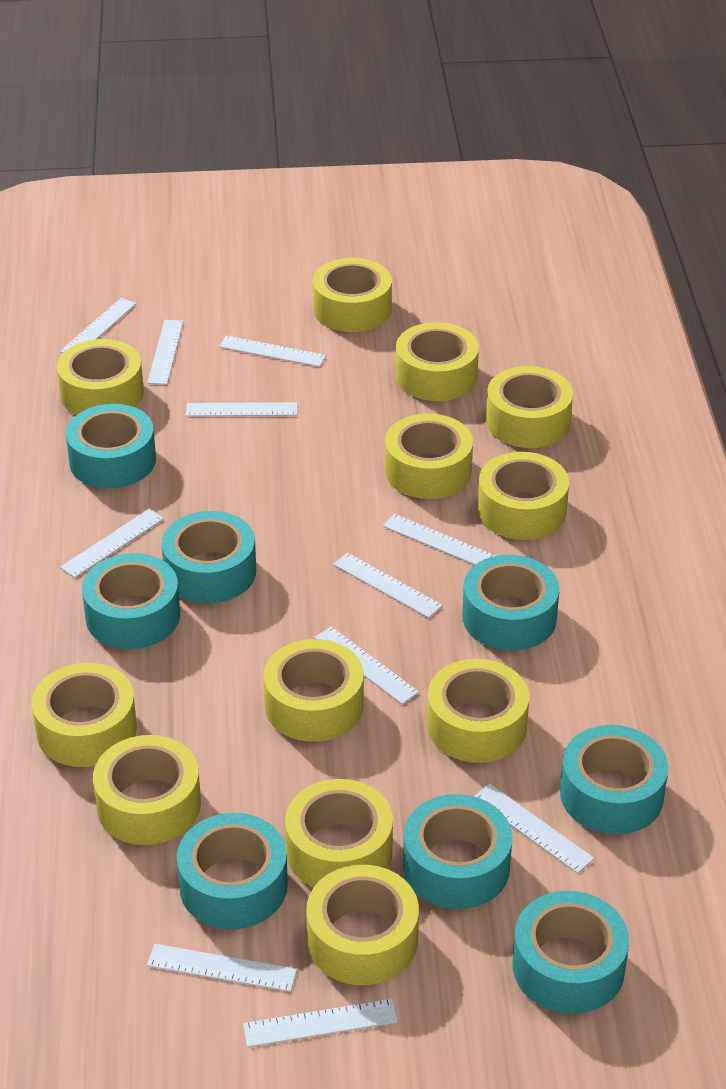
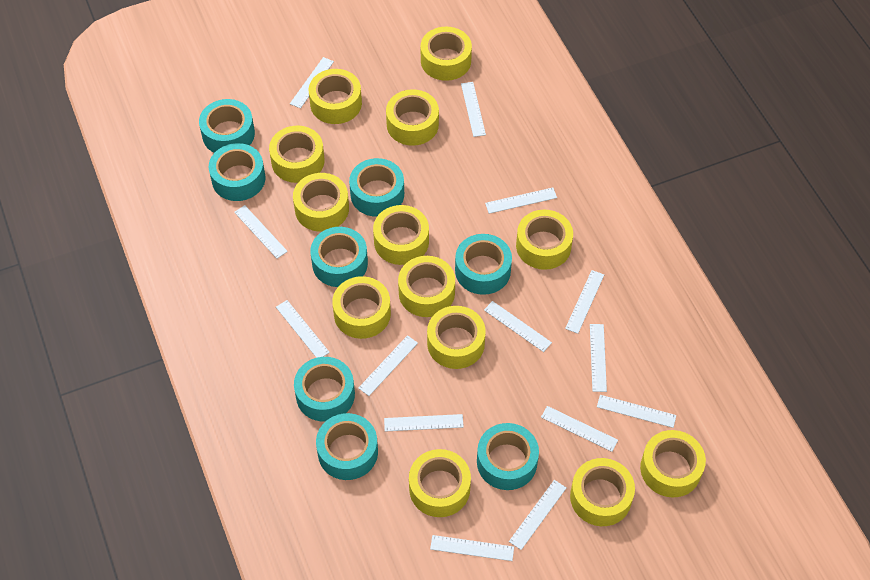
white ruler: 11 -> 14
yellow tape: 12 -> 13

